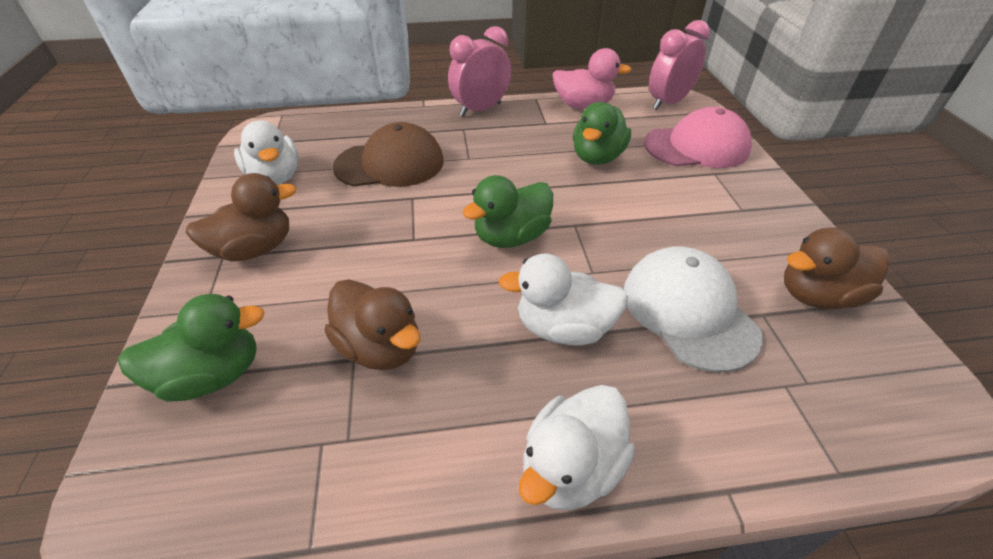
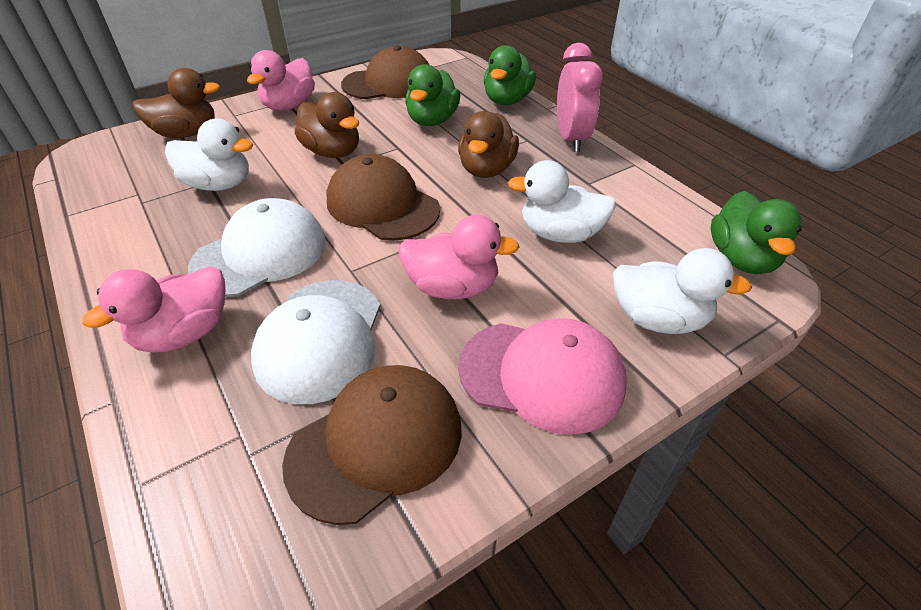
brown cap: 1 -> 3
pink clock: 2 -> 1
pink duck: 1 -> 3
white cap: 1 -> 2

